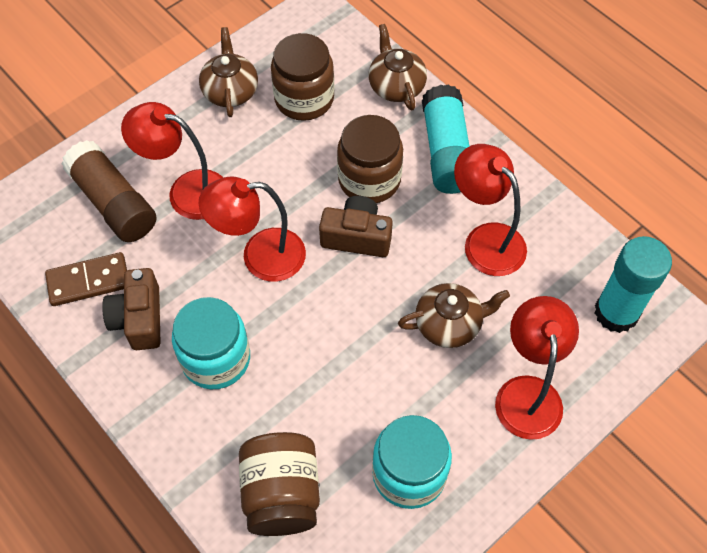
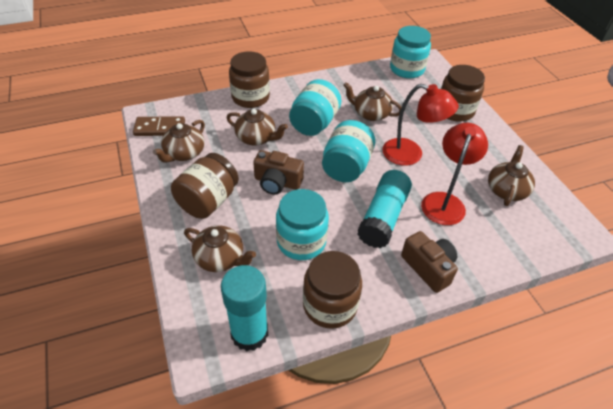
brown glue stick: 1 -> 0
brown jar: 3 -> 4
brown teapot: 3 -> 5
red lamp: 4 -> 2
turquoise jar: 2 -> 4

